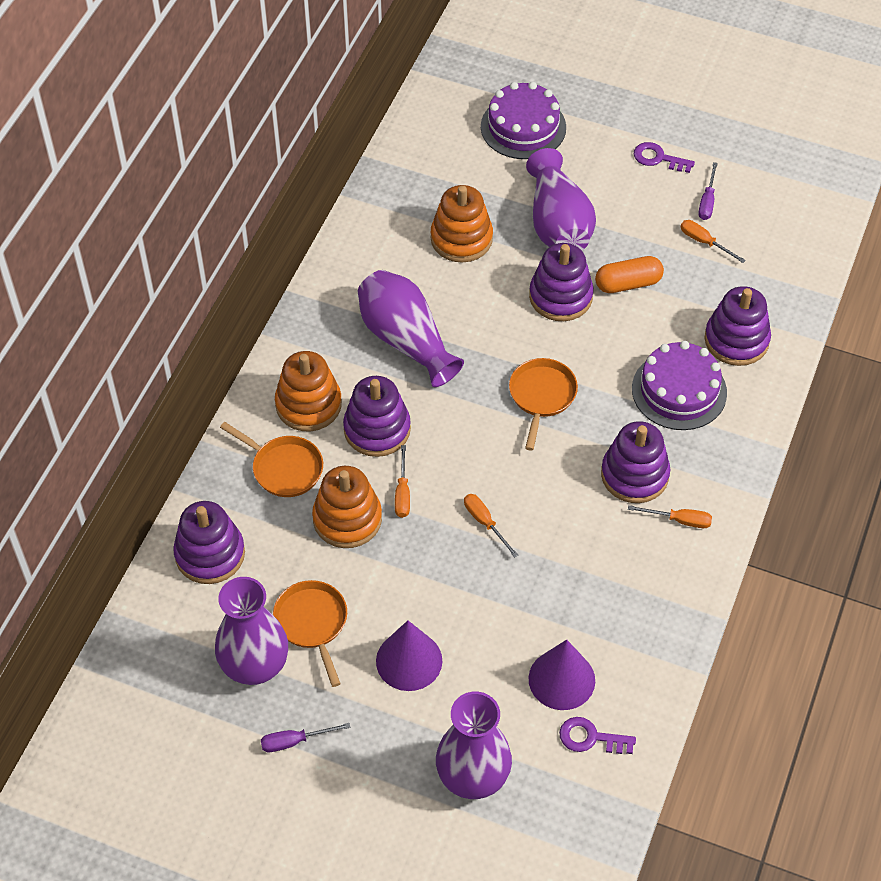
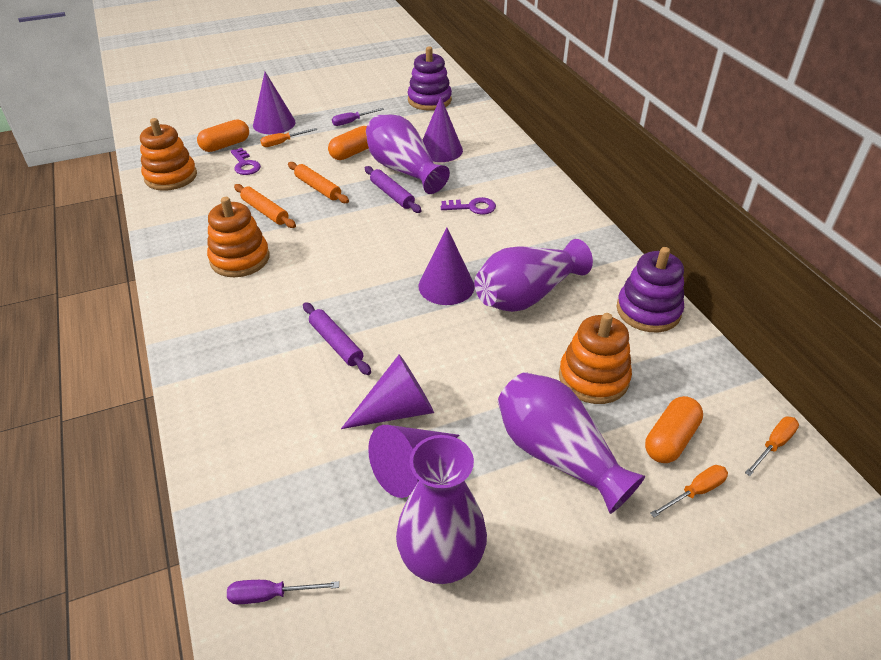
orange capsule: 1 -> 3
orange pan: 3 -> 0
orange rolling pin: 0 -> 2
orange screwdriver: 4 -> 3
purple cake: 2 -> 0
purple cone: 2 -> 5
purple rolling pin: 0 -> 2
purple stacking toy: 5 -> 2

